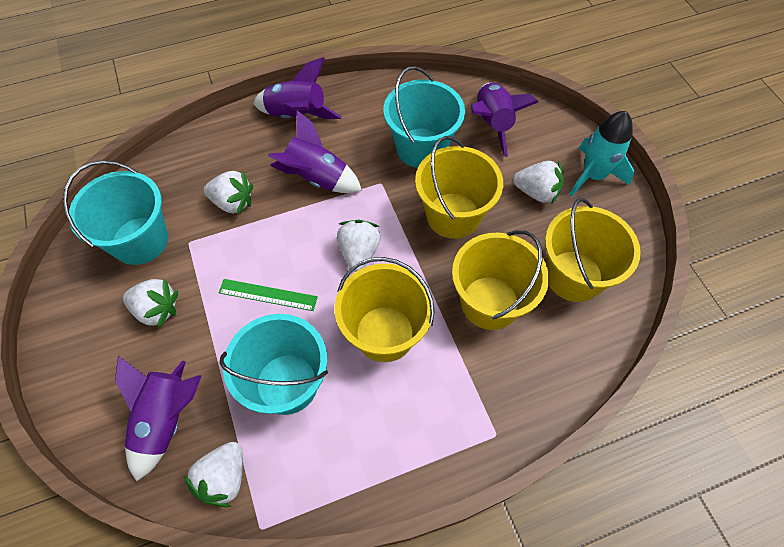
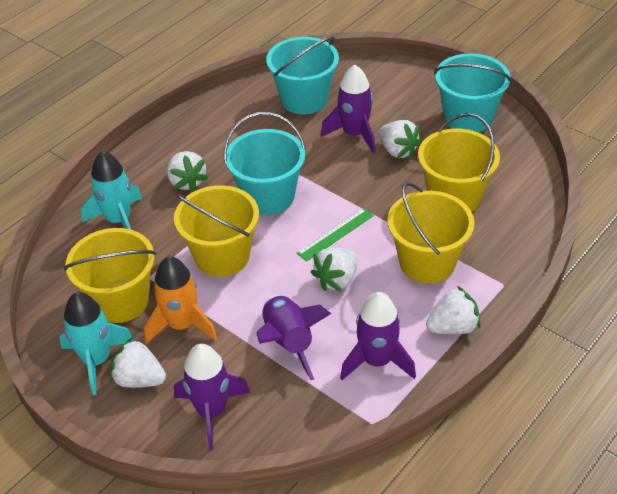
orange rocket: 0 -> 1
turquoise rocket: 1 -> 2

